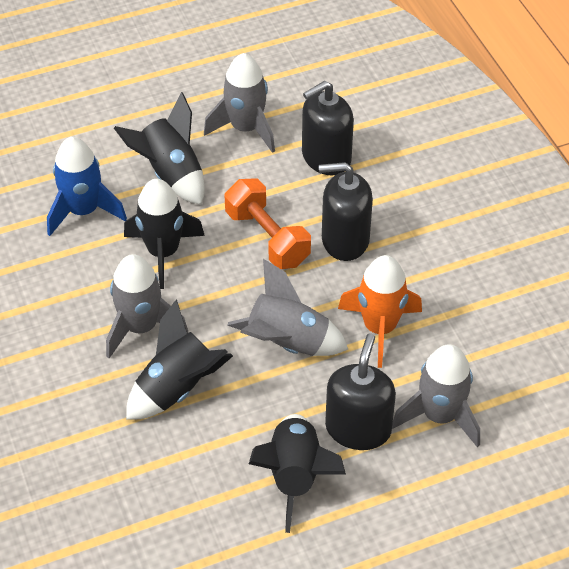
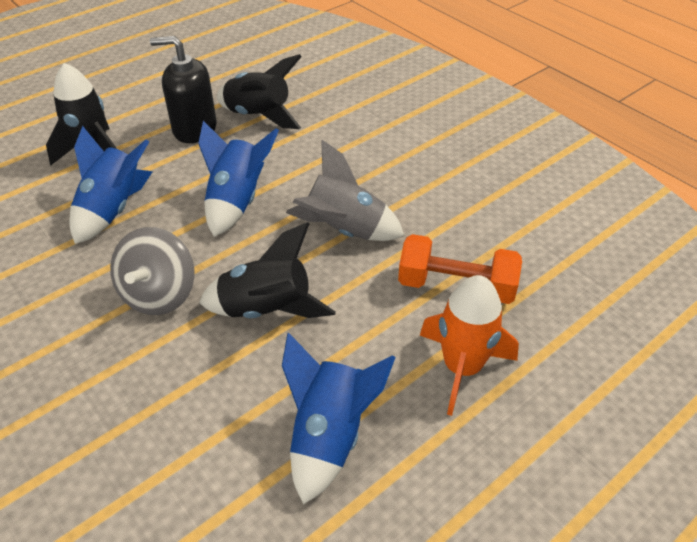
black rocket: 4 -> 3
black soap dispenser: 3 -> 1
blue rocket: 1 -> 3
grey rocket: 4 -> 1
grey spinning top: 0 -> 1

